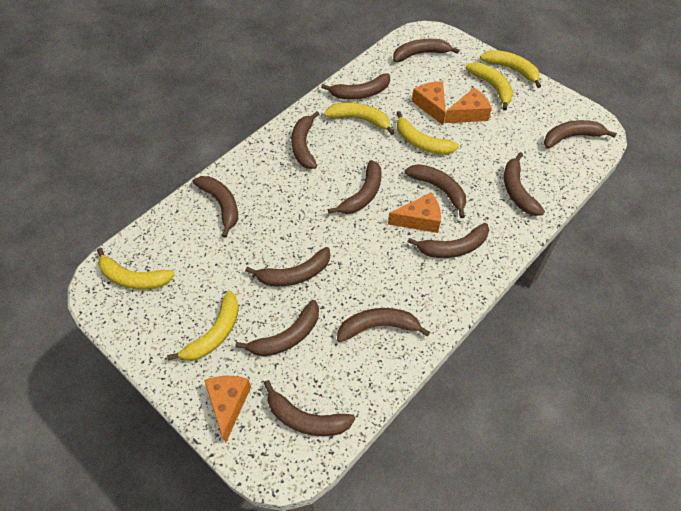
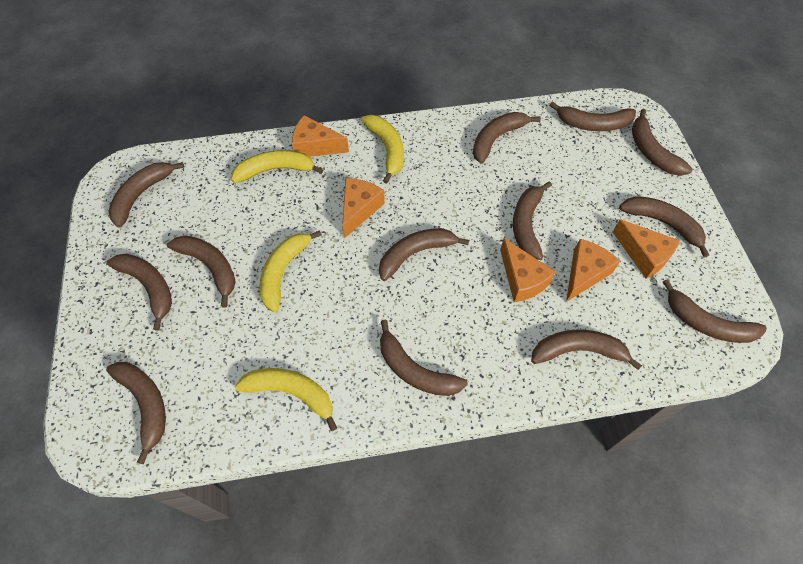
orange cheese: 4 -> 5
yellow banana: 6 -> 4

